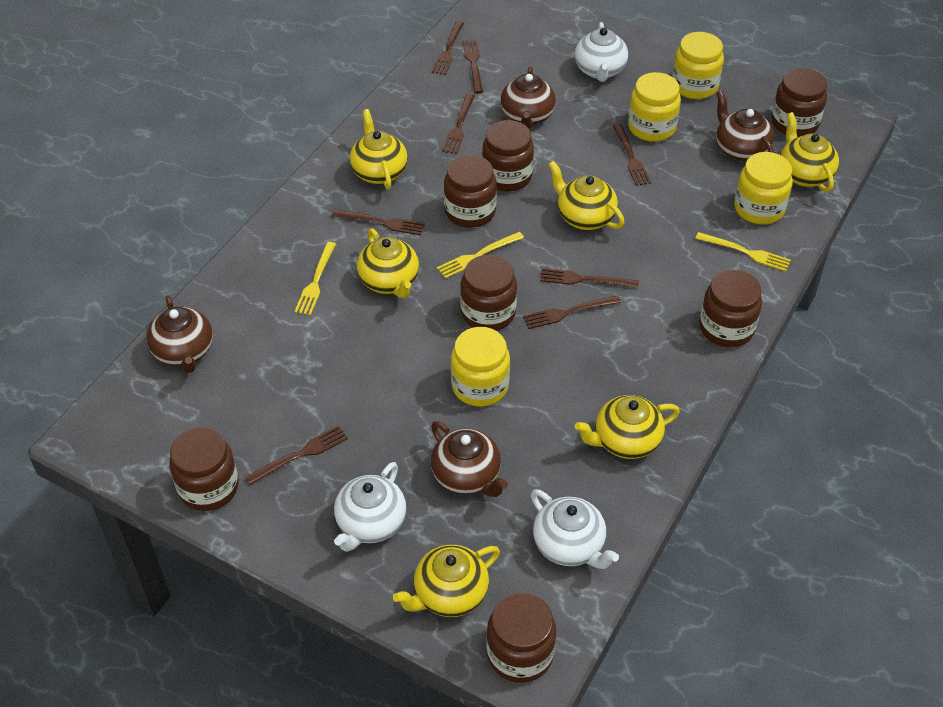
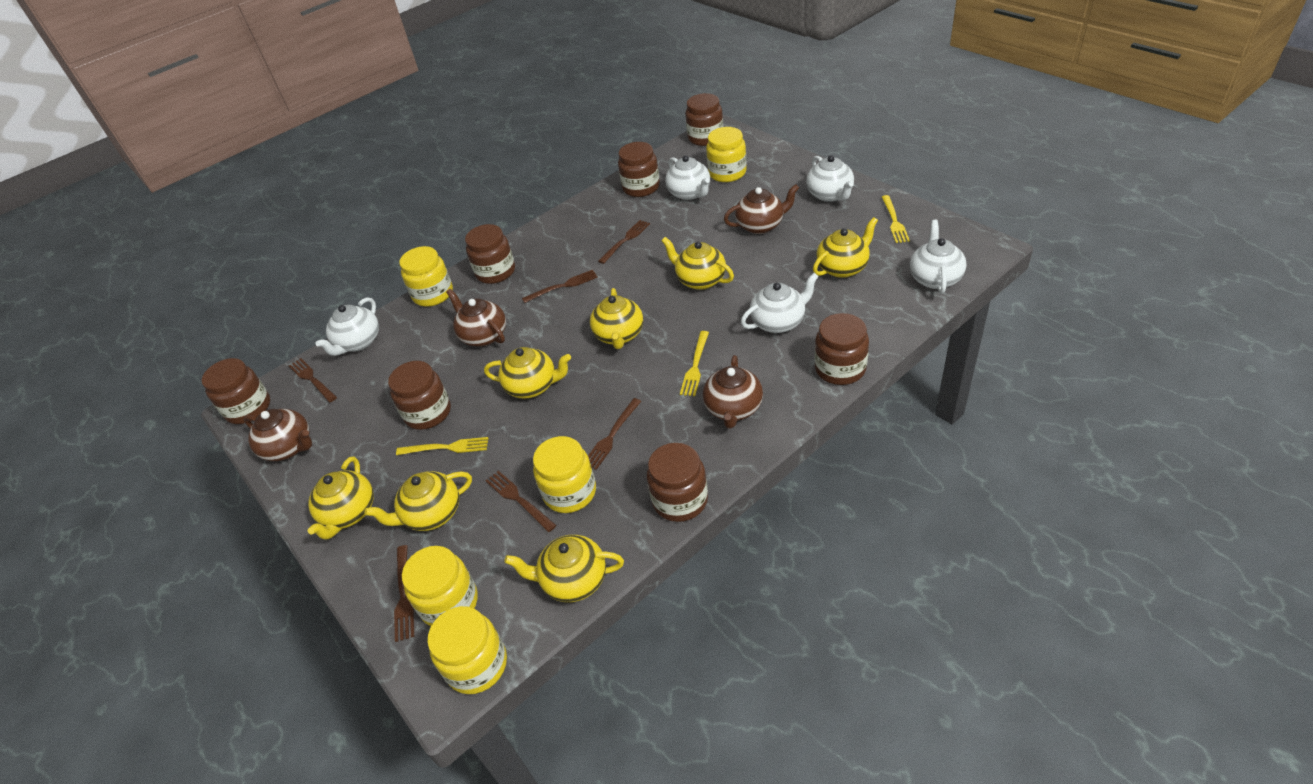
brown fork: 8 -> 6
white teapot: 3 -> 5
yellow jar: 4 -> 5
yellow teapot: 6 -> 7

